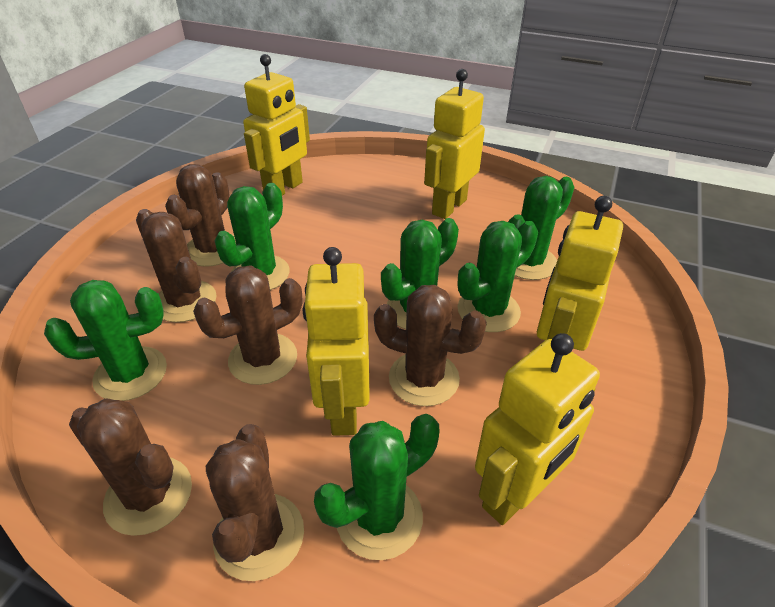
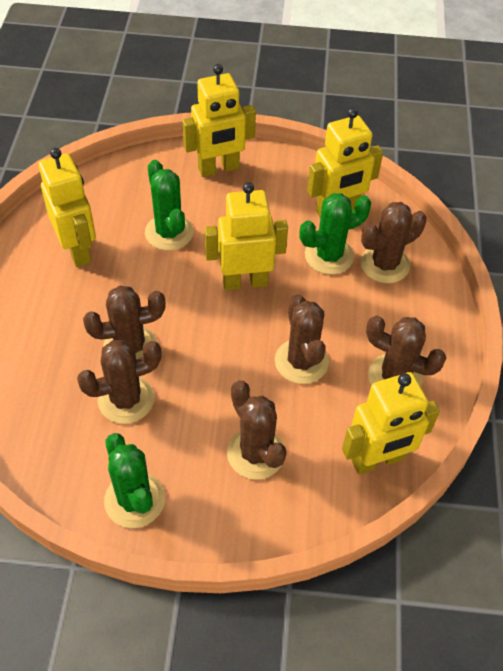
green cactus: 6 -> 3

